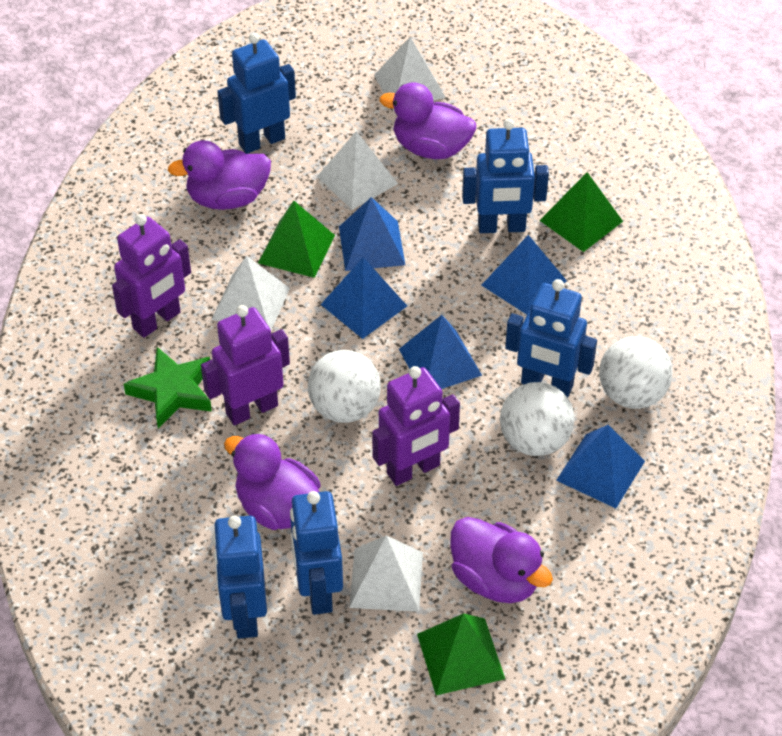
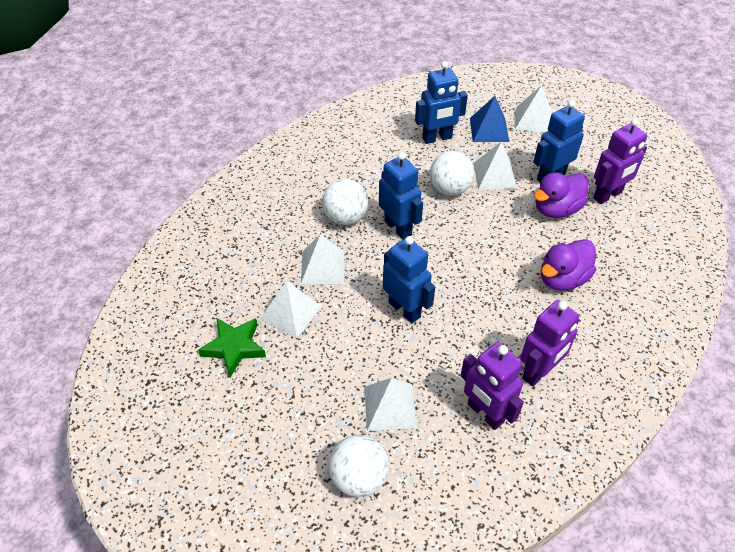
blue pyramid: 5 -> 1
blue robot: 5 -> 4
green pyramid: 3 -> 0
purple duck: 4 -> 2
white pyramid: 4 -> 5

